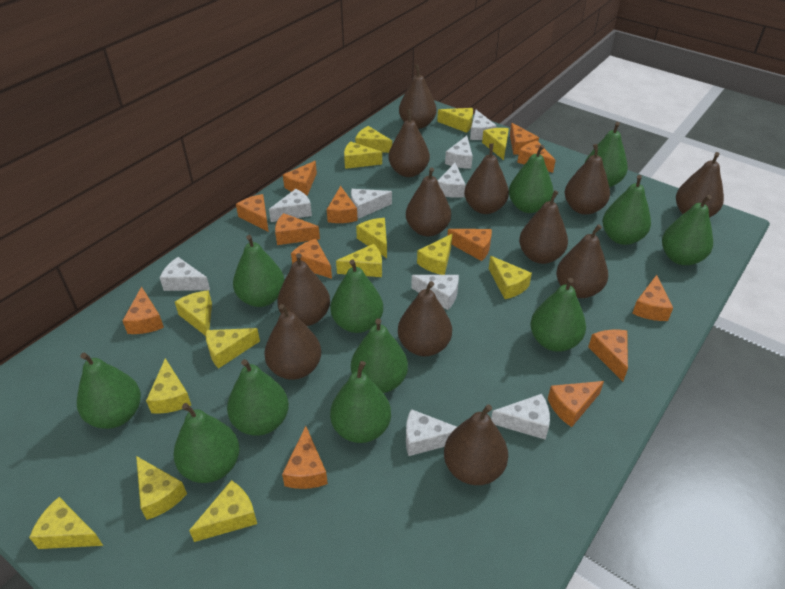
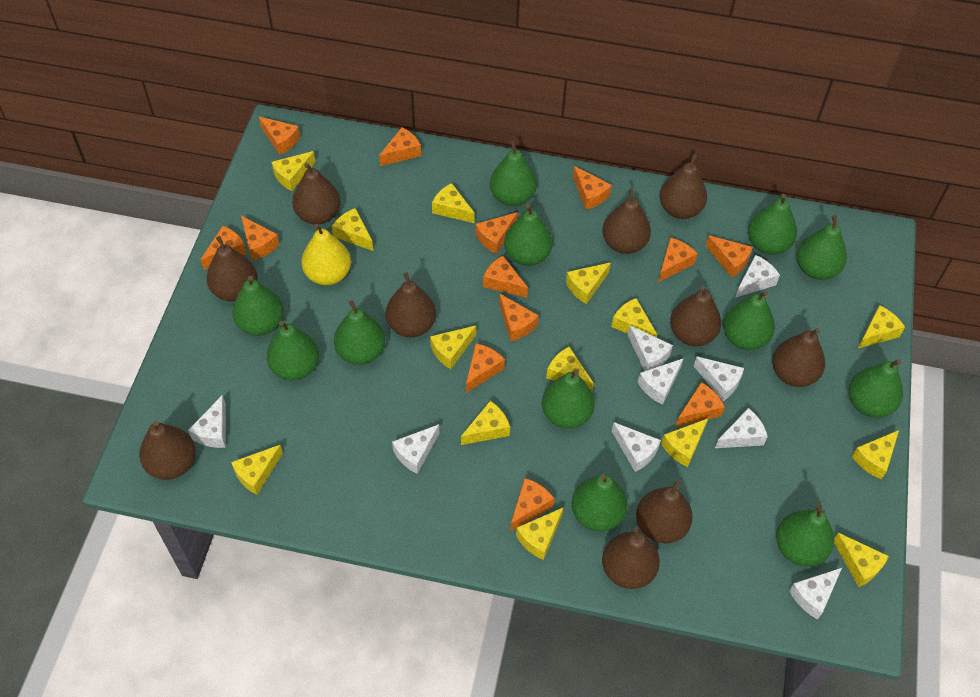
brown pear: 12 -> 10
yellow pear: 0 -> 1

